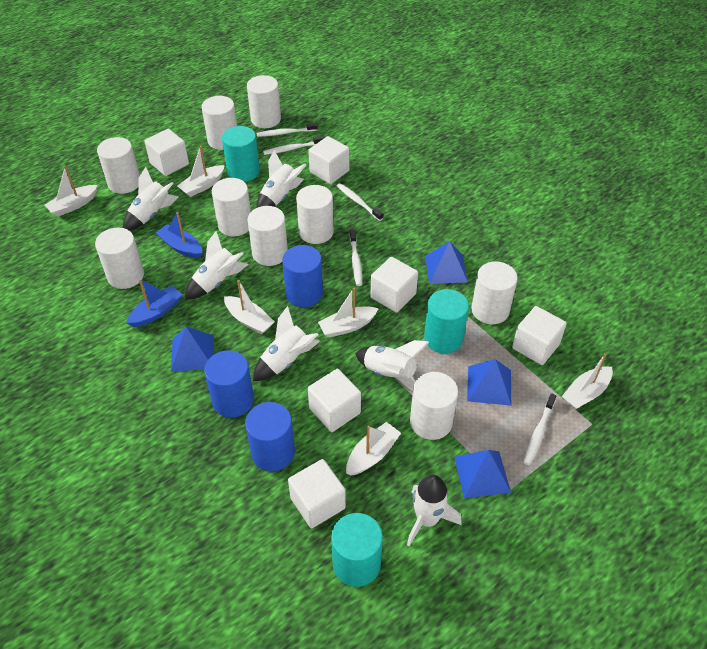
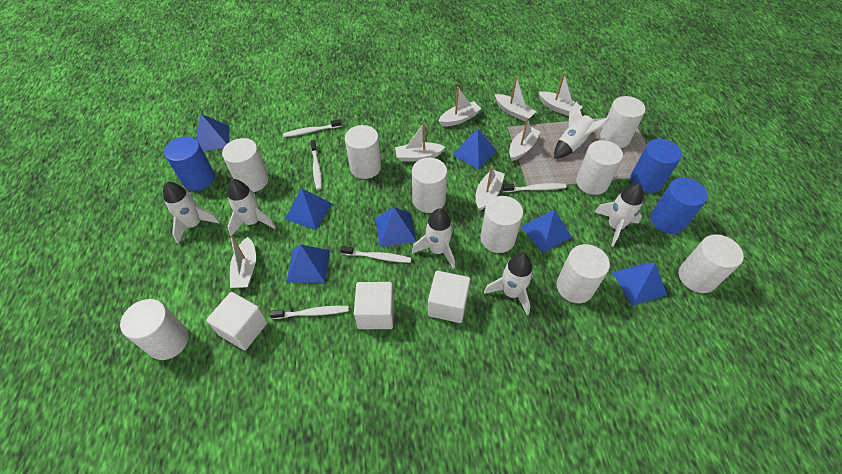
blue boat: 2 -> 0
blue pyramid: 4 -> 7
turquoise cylinder: 3 -> 0
white boat: 6 -> 7
white cube: 6 -> 3

